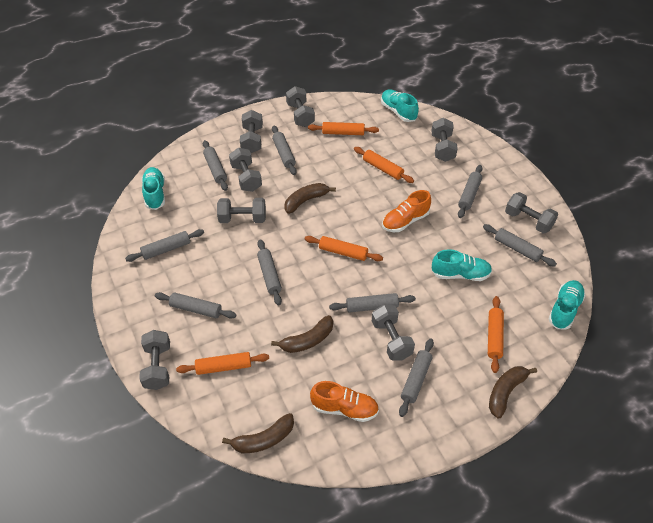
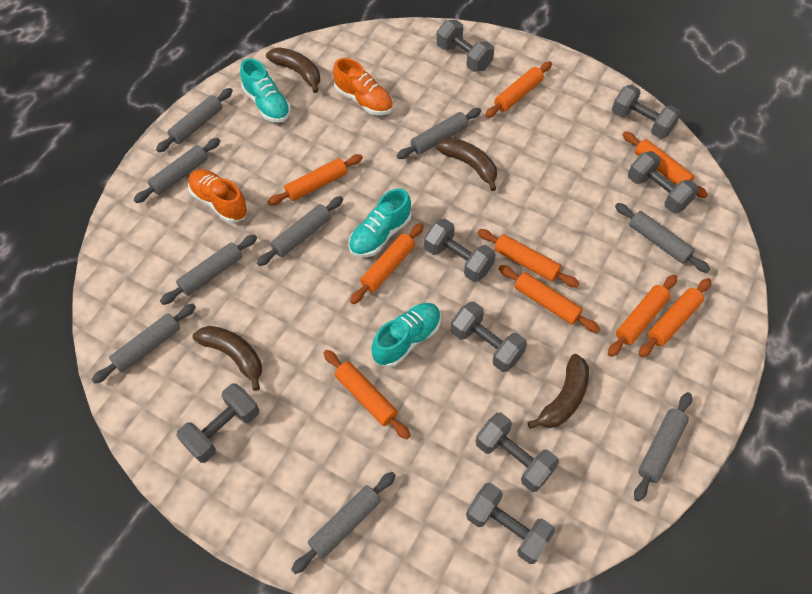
orange rolling pin: 5 -> 9
turquoise shoe: 4 -> 3

